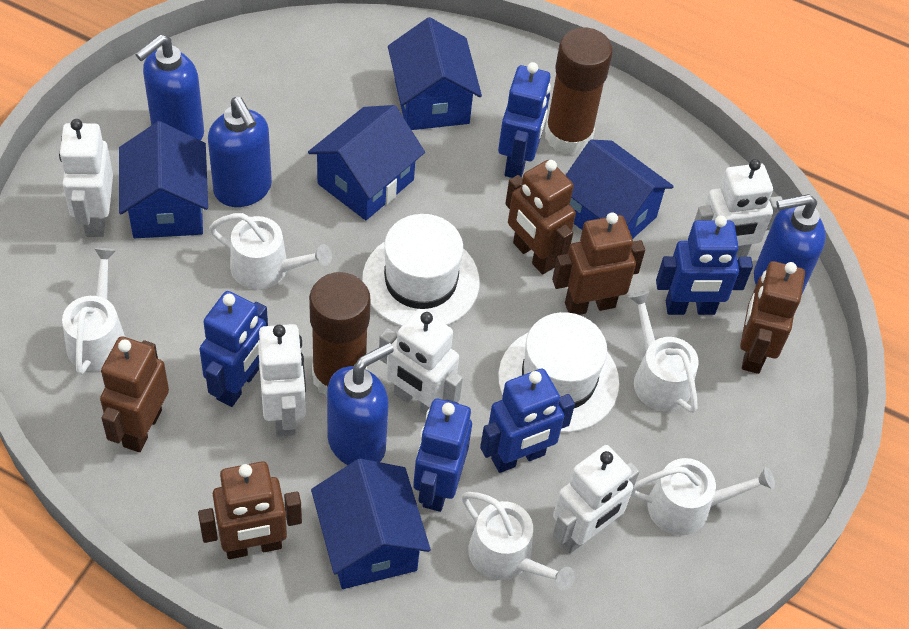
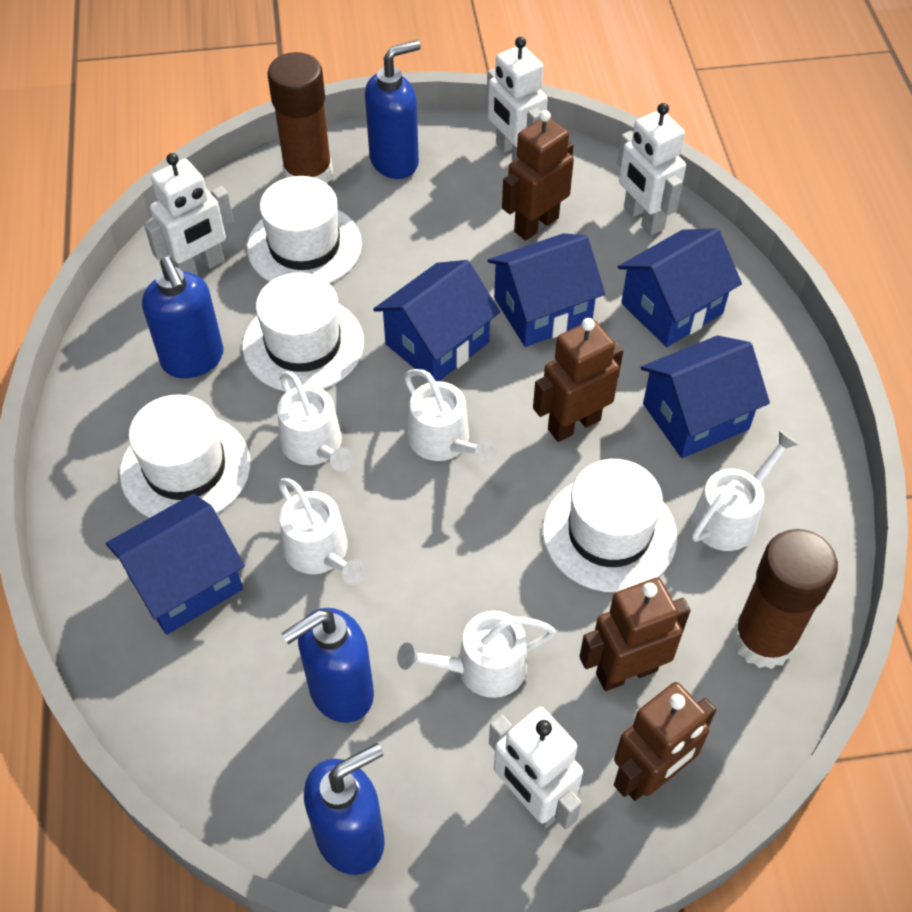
blue robot: 5 -> 0
brown robot: 5 -> 4
white hat: 2 -> 4
white robot: 5 -> 4

